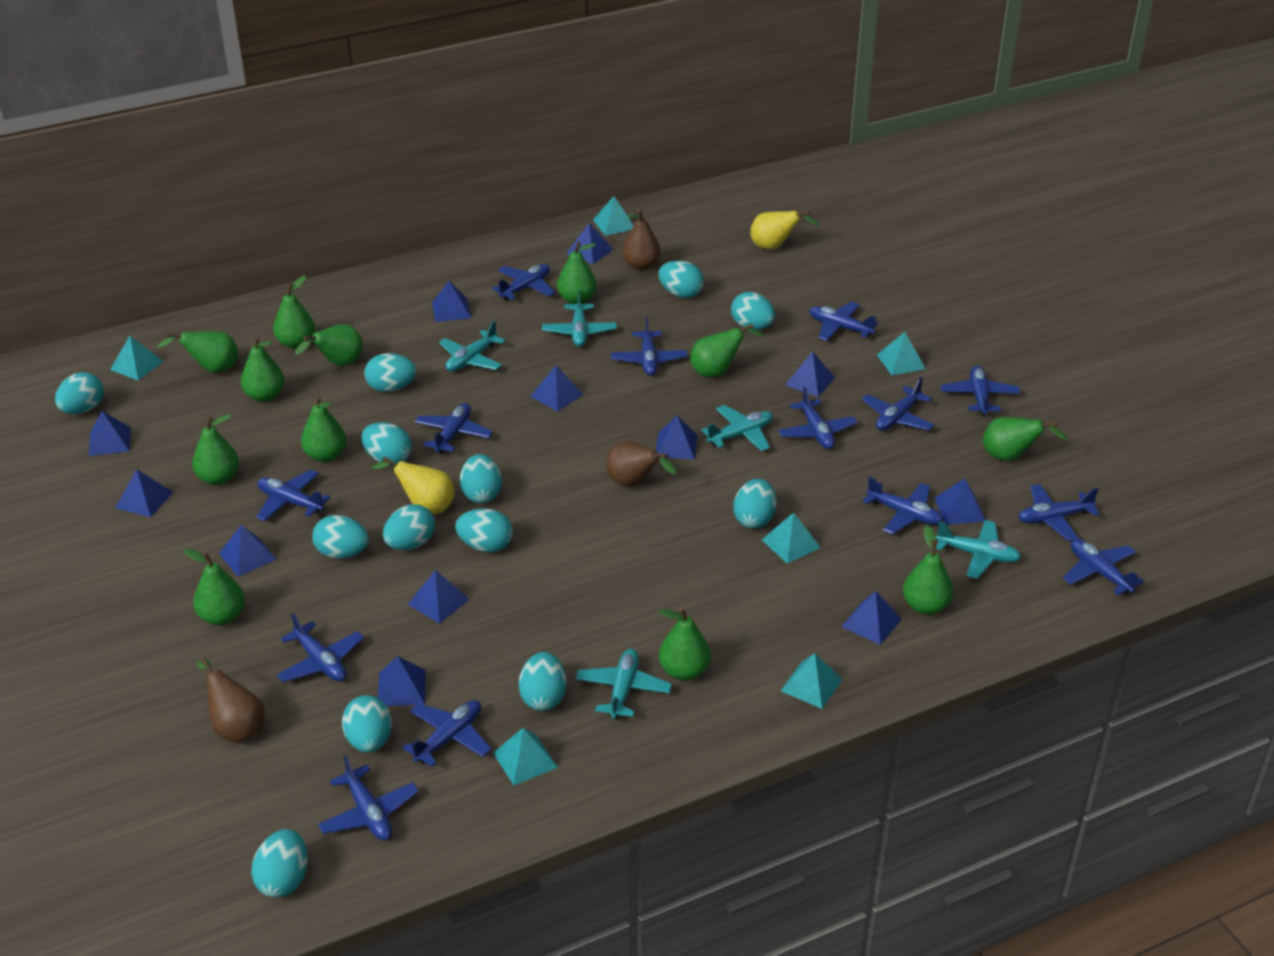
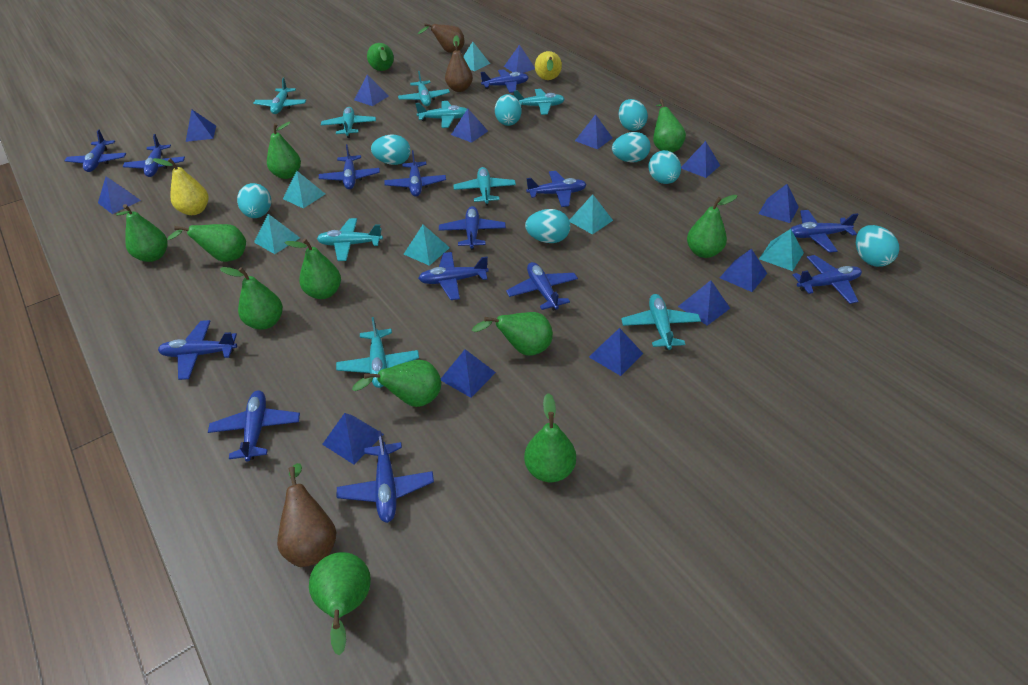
blue pyramid: 12 -> 13
turquoise egg: 13 -> 8
turquoise plane: 5 -> 9

